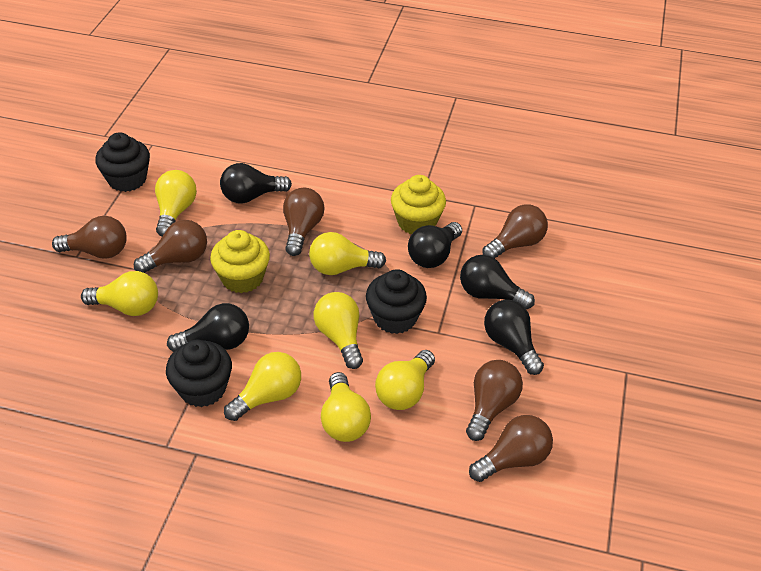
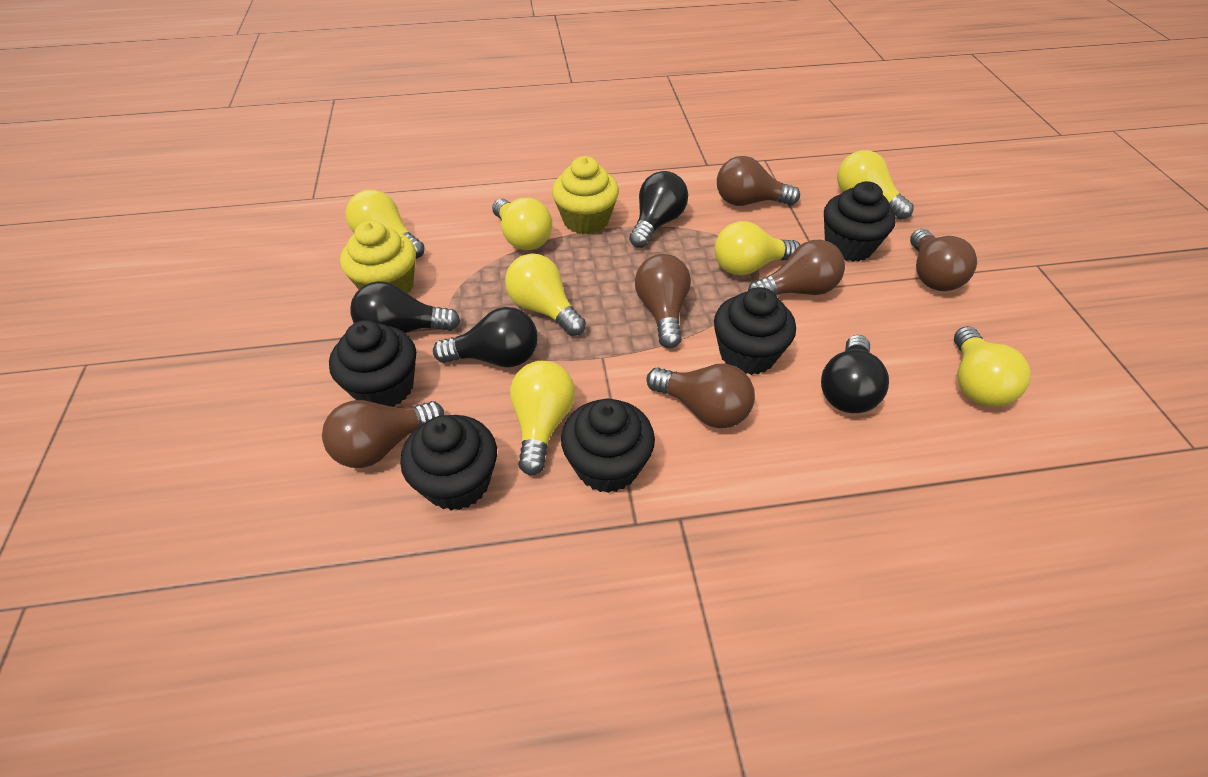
black cupcake: 3 -> 5
black light bulb: 5 -> 4

